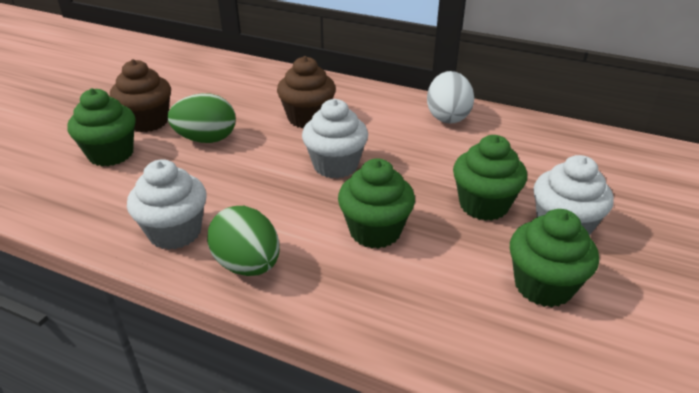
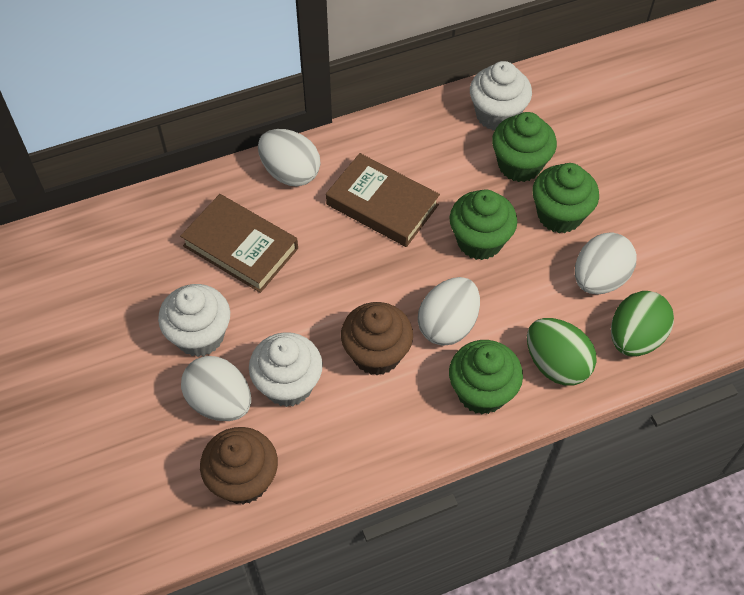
brown book: 0 -> 2
white egg: 1 -> 4

